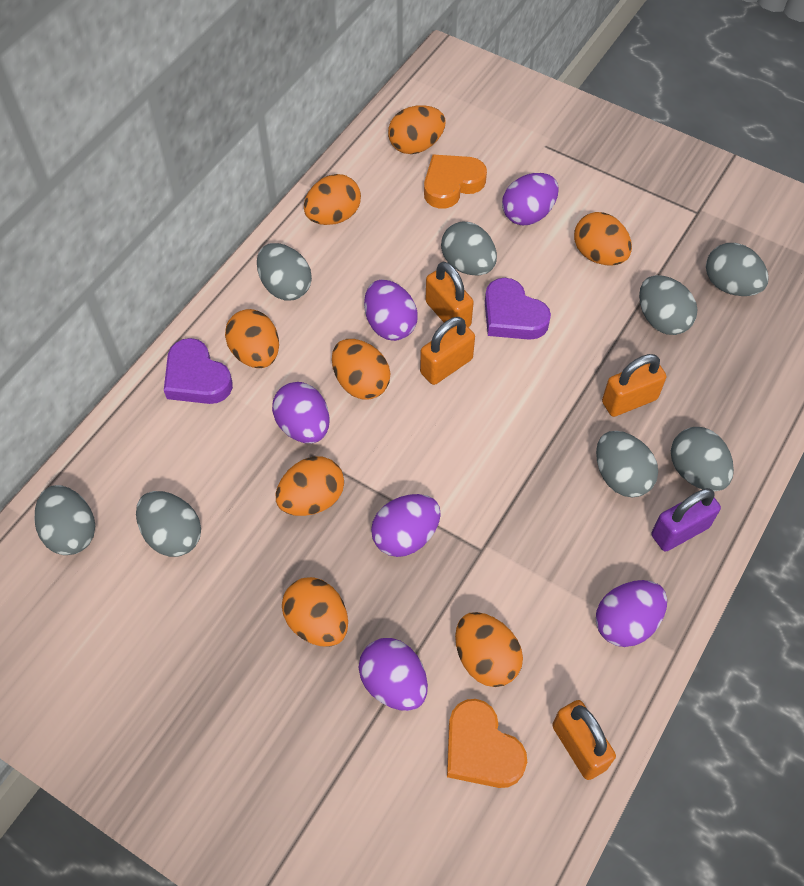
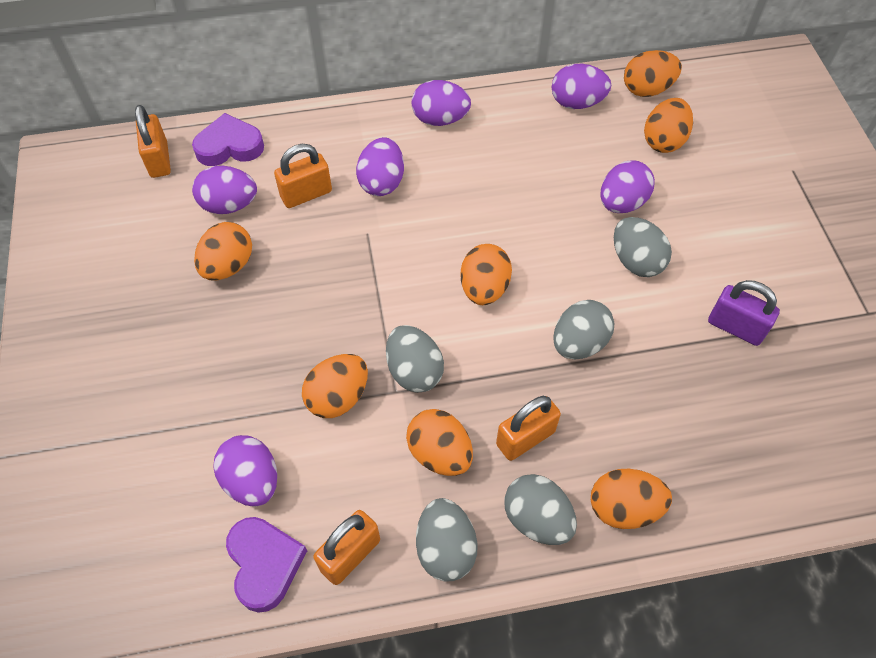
grey egg: 8 -> 5
orange egg: 8 -> 7
orange heart: 2 -> 0

